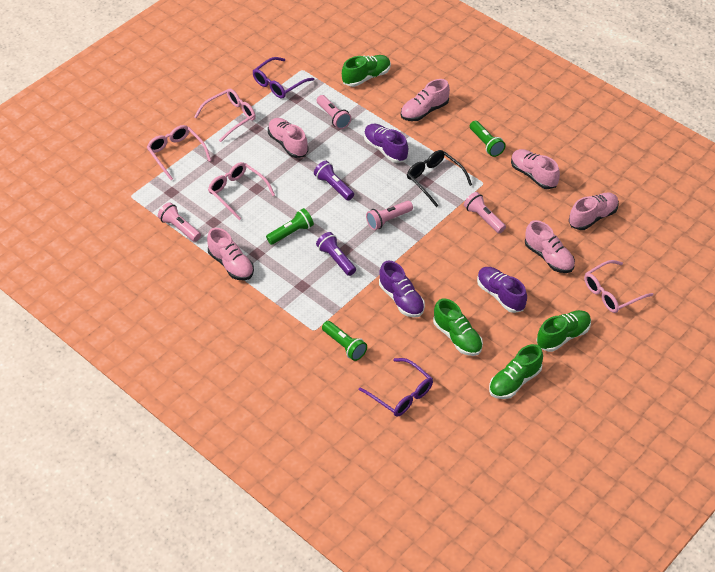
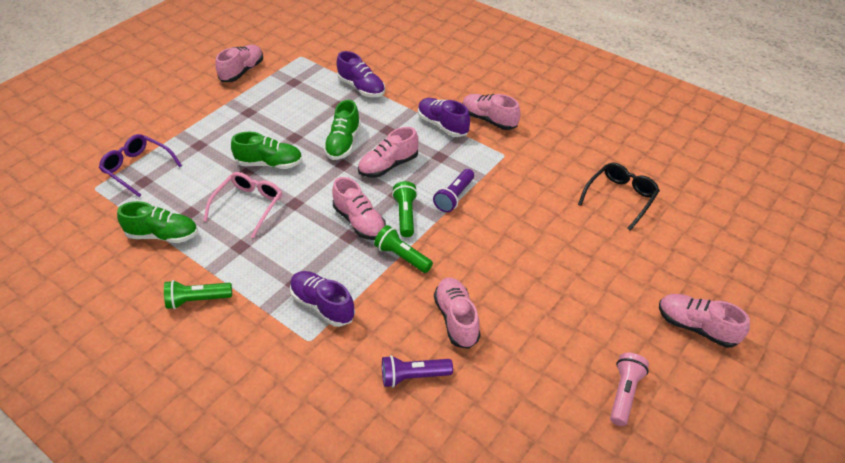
green shoe: 4 -> 3
pink flashlight: 4 -> 1
pink glasses: 4 -> 1
purple glasses: 2 -> 1

